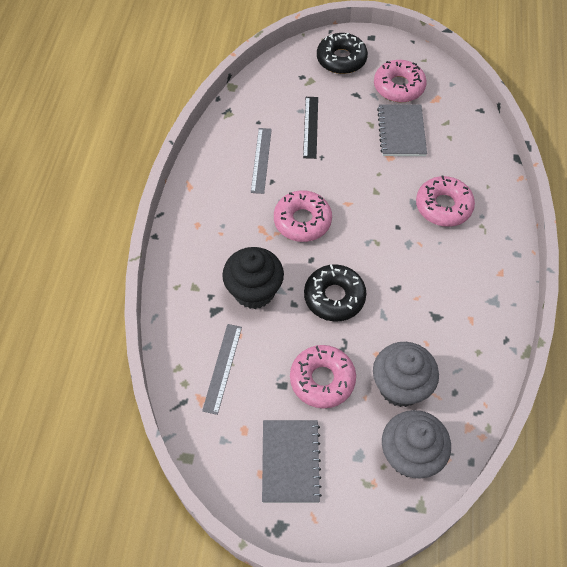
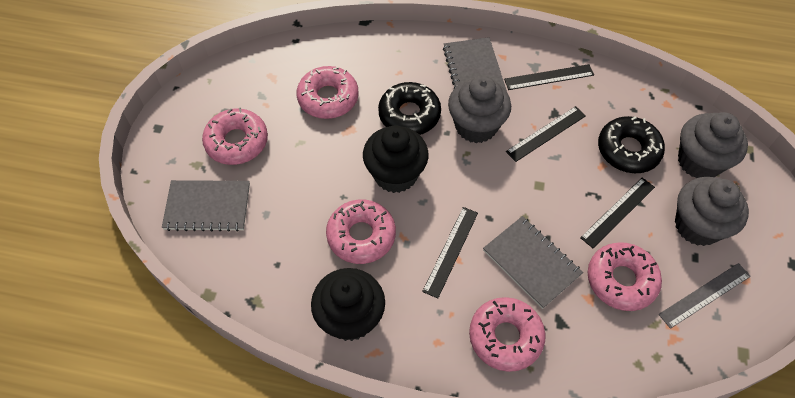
black cupcake: 1 -> 2
black ruler: 1 -> 4
grey cupcake: 2 -> 3
grey notebook: 2 -> 3
grey ruler: 2 -> 1
pink donut: 4 -> 5

